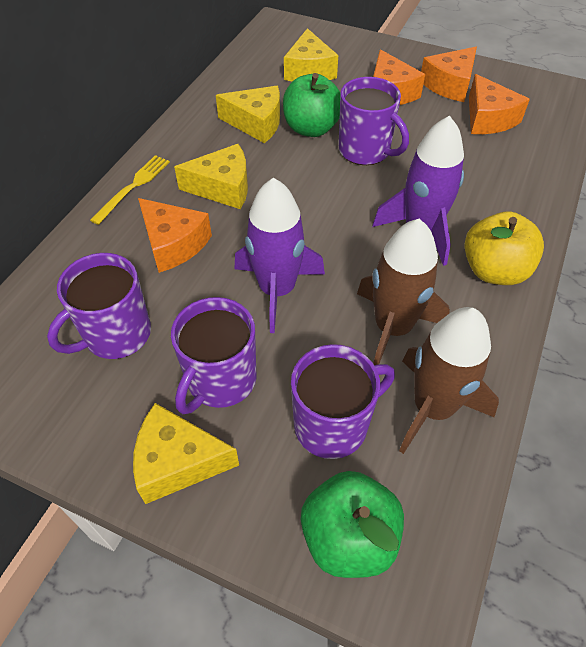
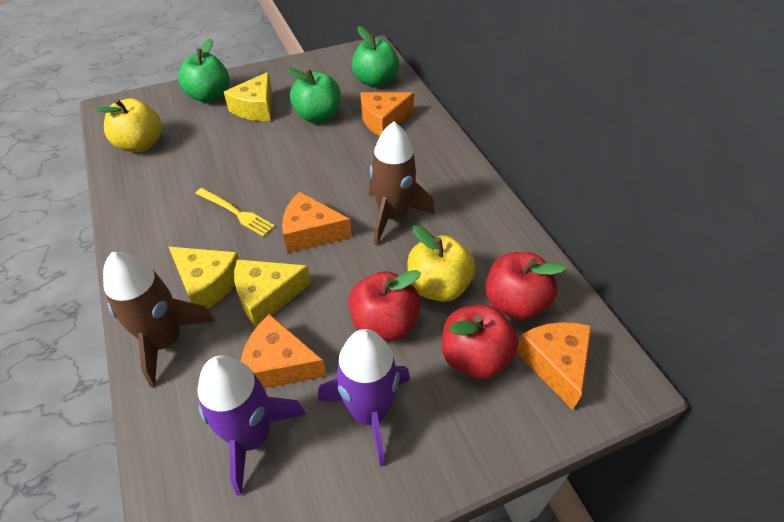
green apple: 2 -> 3
purple mug: 4 -> 0
red apple: 0 -> 3
yellow apple: 1 -> 2
yellow cheese: 4 -> 3

